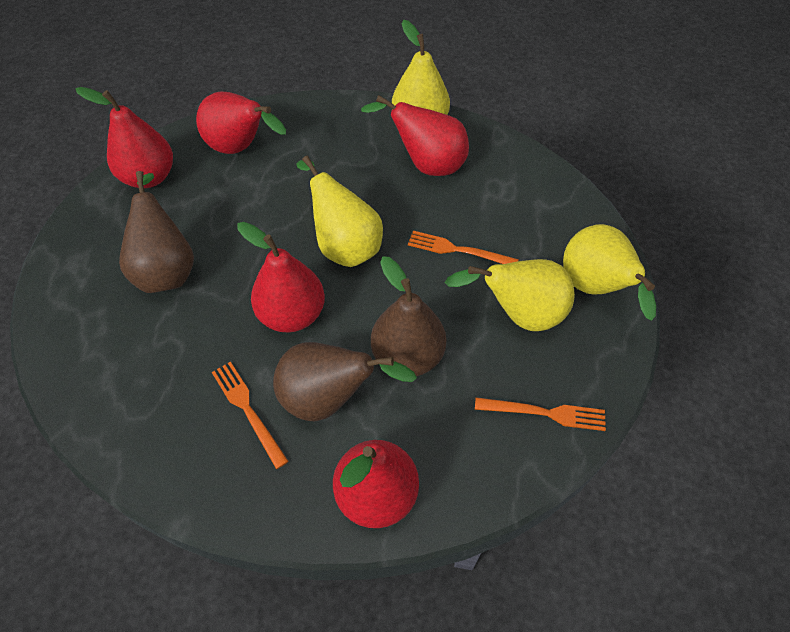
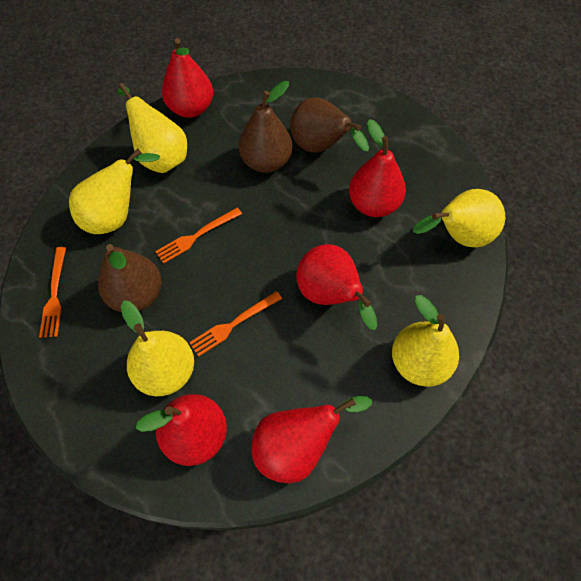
yellow pear: 4 -> 5

